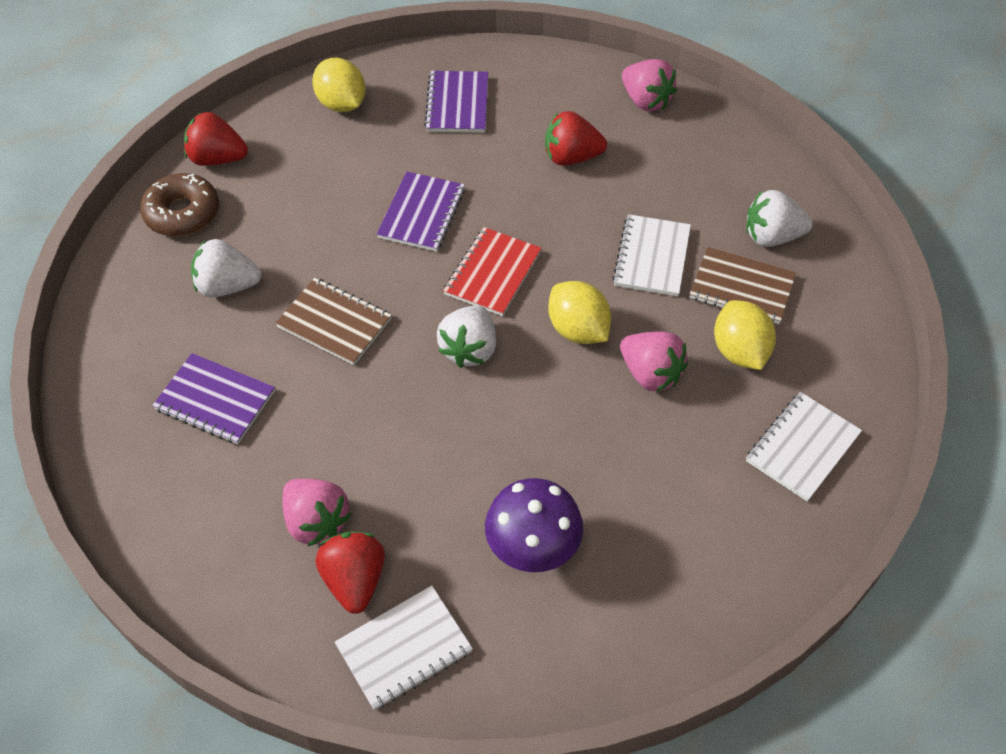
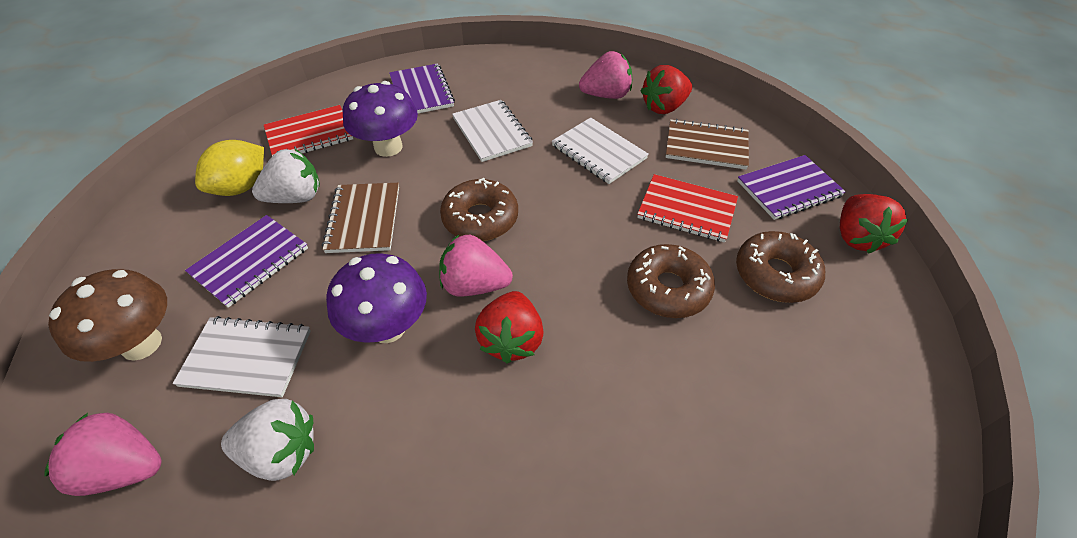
brown donut: 1 -> 3
brown mushroom: 0 -> 1
purple mushroom: 1 -> 2
red notebook: 1 -> 2
white strawberry: 3 -> 2
yellow lemon: 3 -> 1

